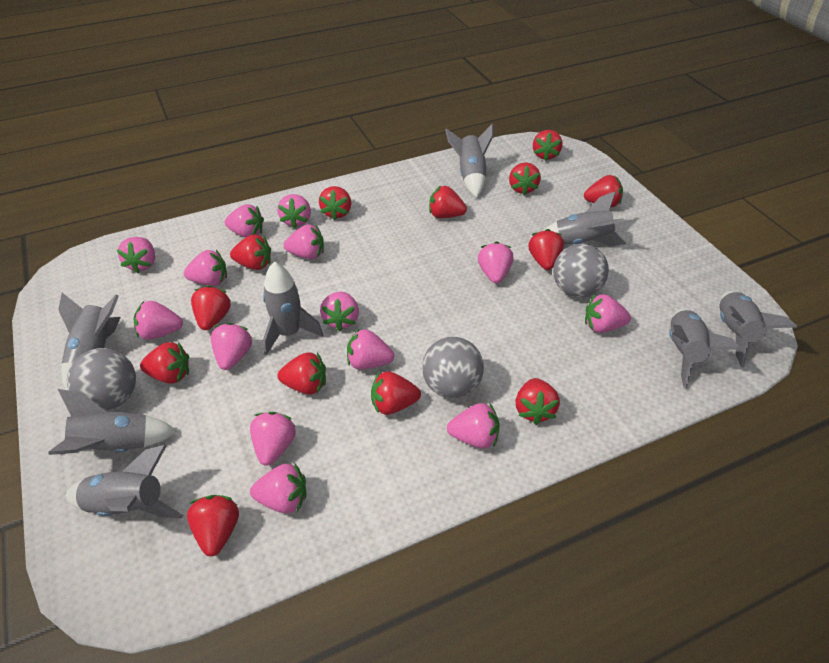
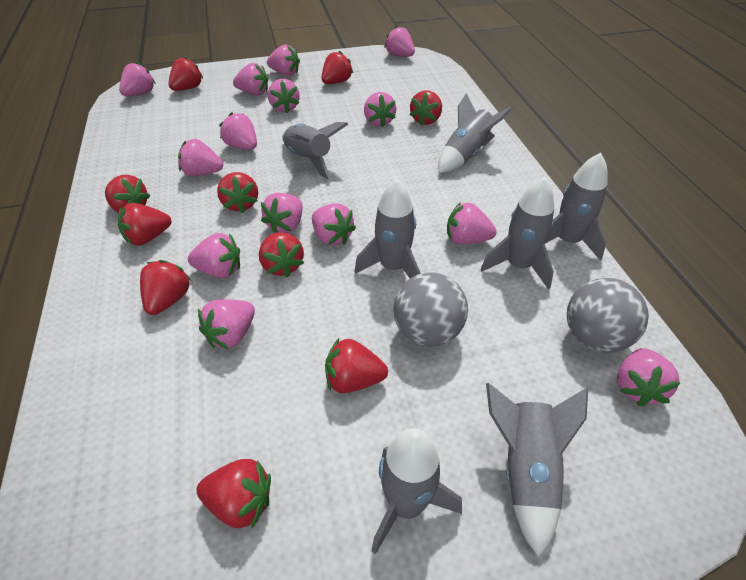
grey ball: 3 -> 2
grey rocket: 8 -> 7
red strawberry: 13 -> 10

